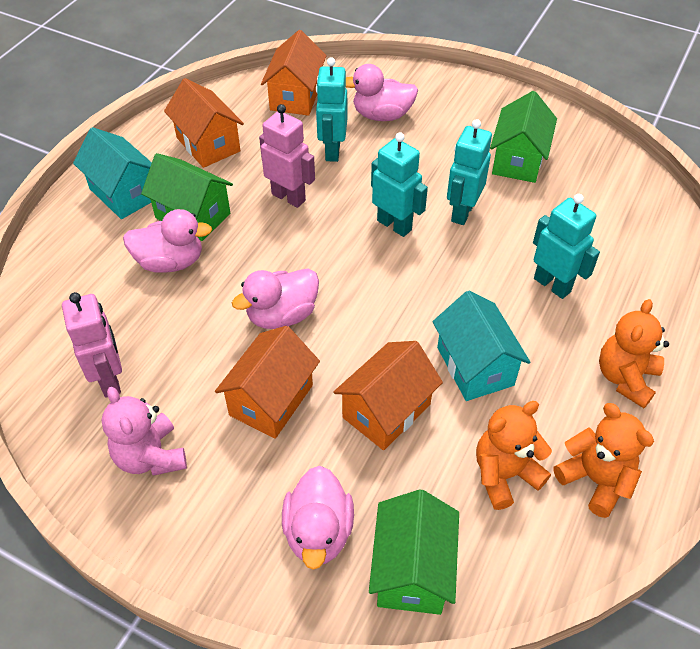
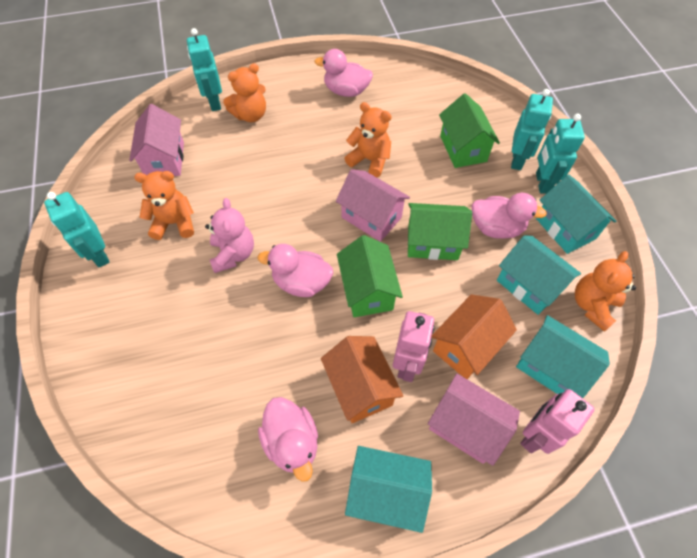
orange house: 4 -> 2
orange teddy bear: 3 -> 4
pink house: 0 -> 3
turquoise house: 2 -> 4

